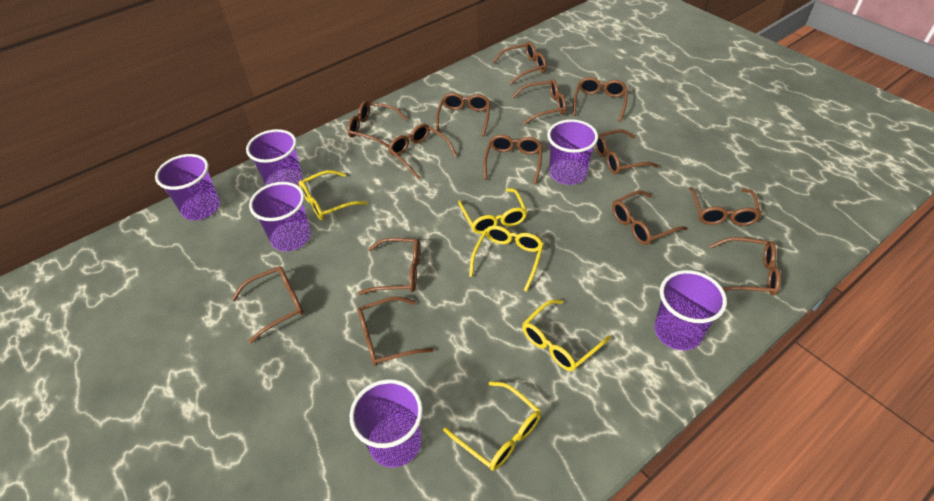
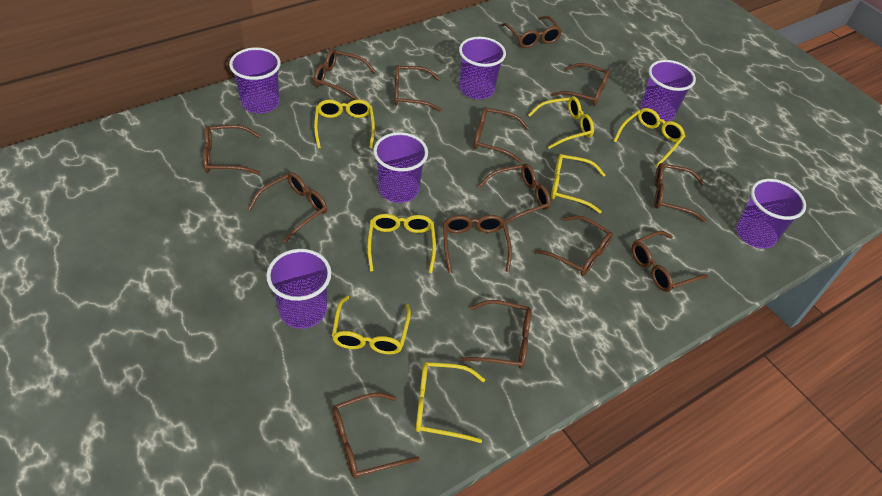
yellow glasses: 5 -> 7

